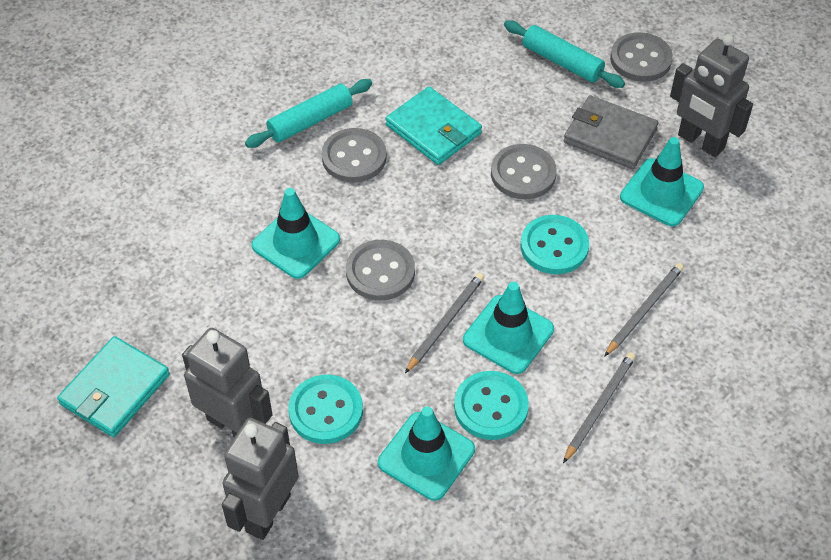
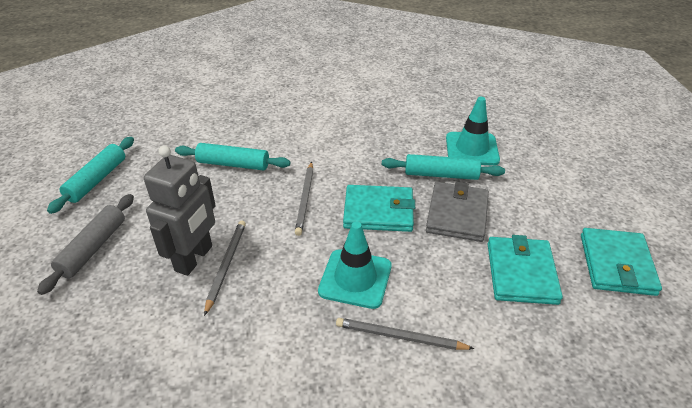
grey button: 4 -> 0
grey robot: 3 -> 1
grey rolling pin: 0 -> 1
turquoise button: 3 -> 0
turquoise rolling pin: 2 -> 3
turquoise traffic cone: 4 -> 2
turquoise wallet: 2 -> 3

